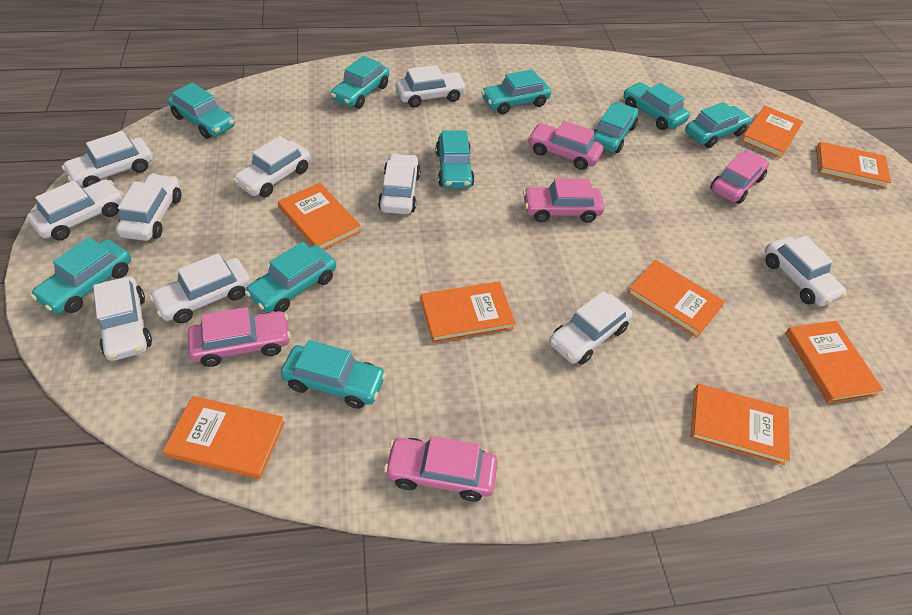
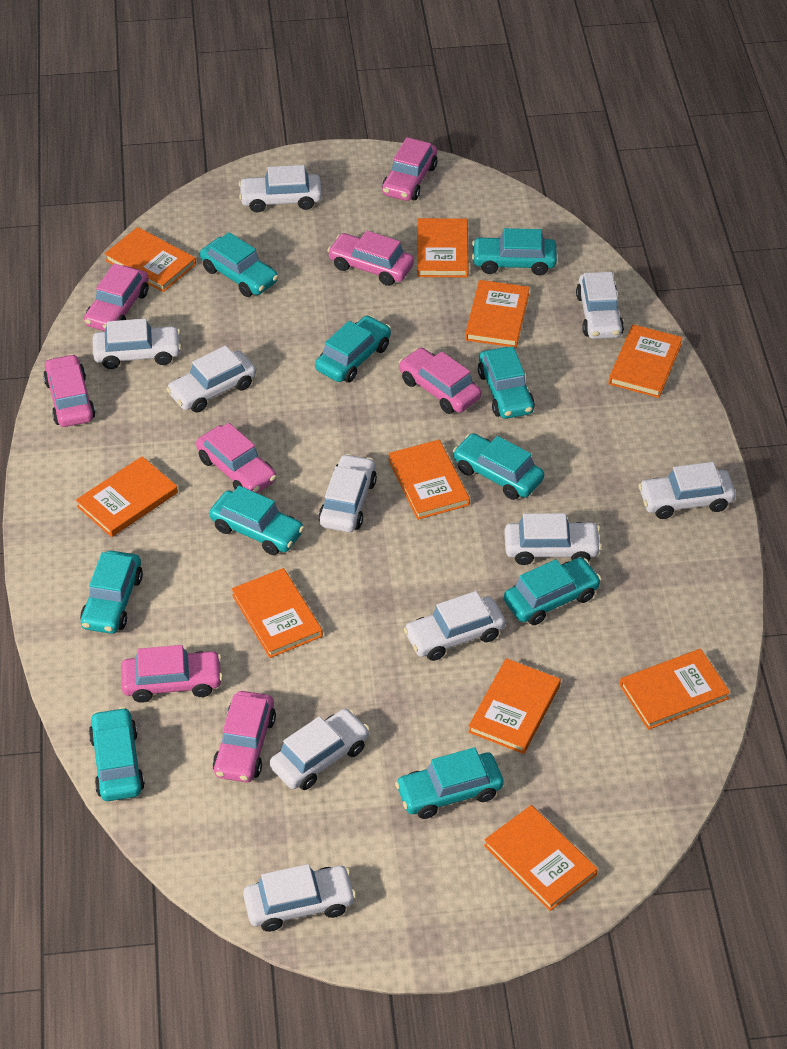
orange book: 8 -> 10
pink car: 5 -> 8

